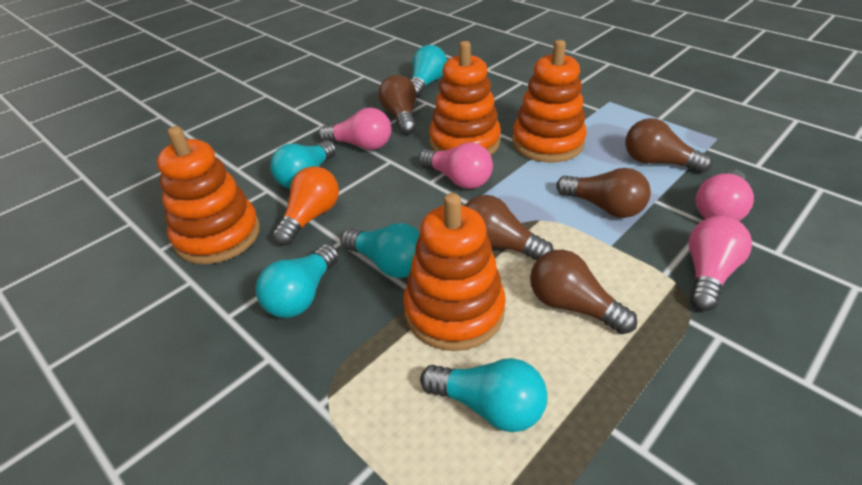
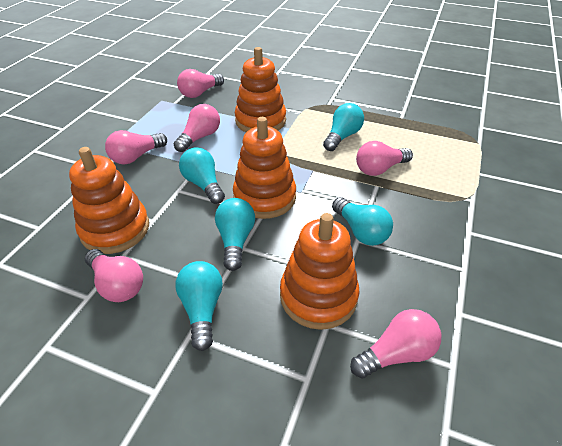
brown light bulb: 5 -> 0
orange light bulb: 1 -> 0
pink light bulb: 4 -> 6

